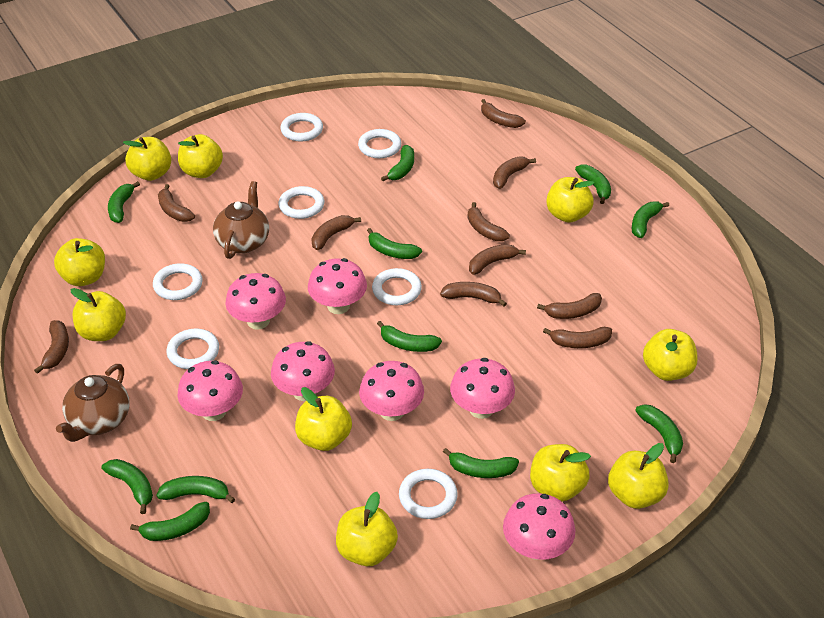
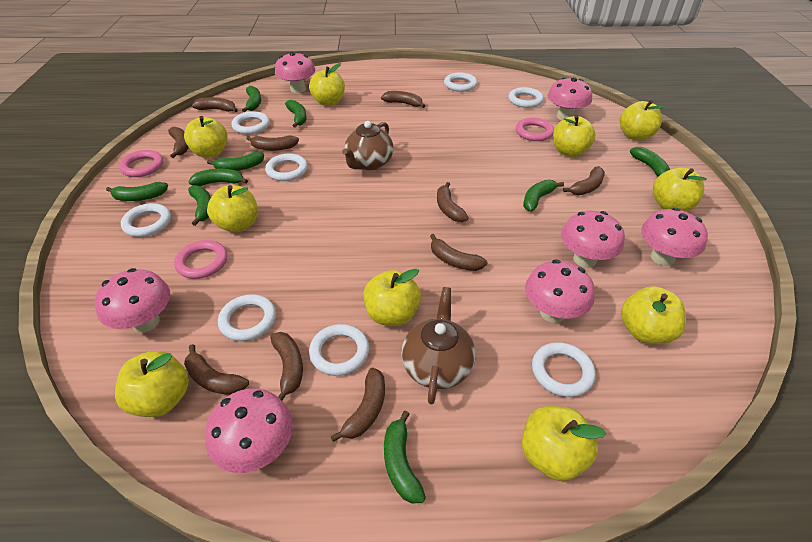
green banana: 11 -> 9
pink ring: 0 -> 3
white ring: 7 -> 8

